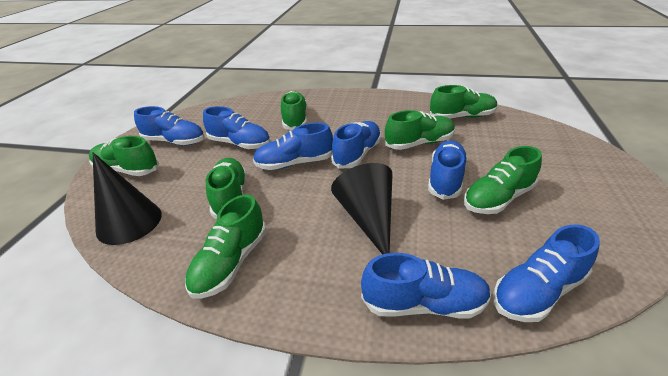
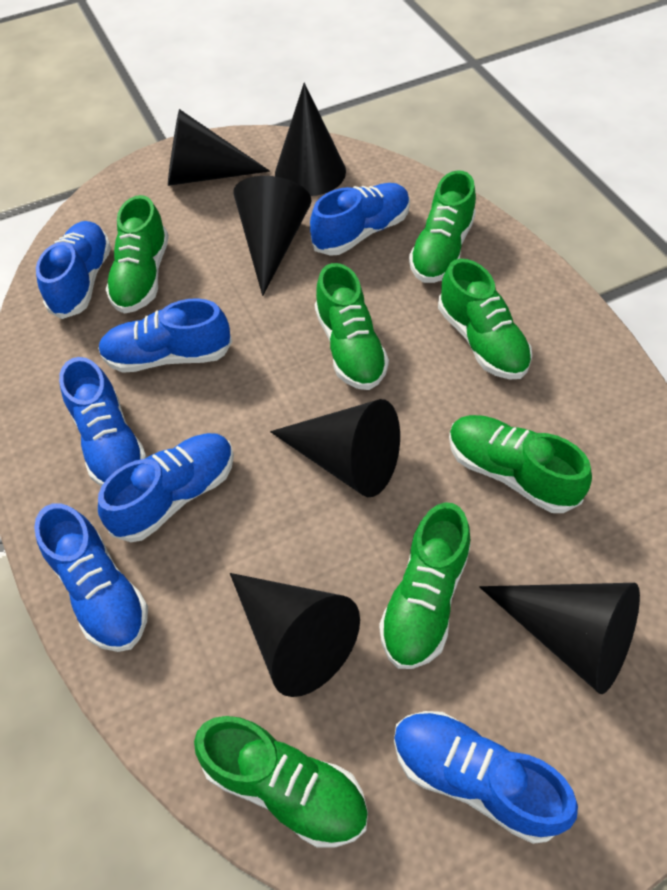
black cone: 2 -> 6

